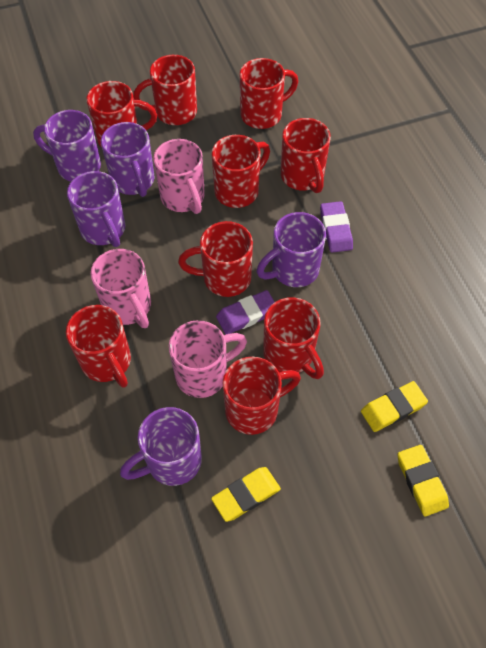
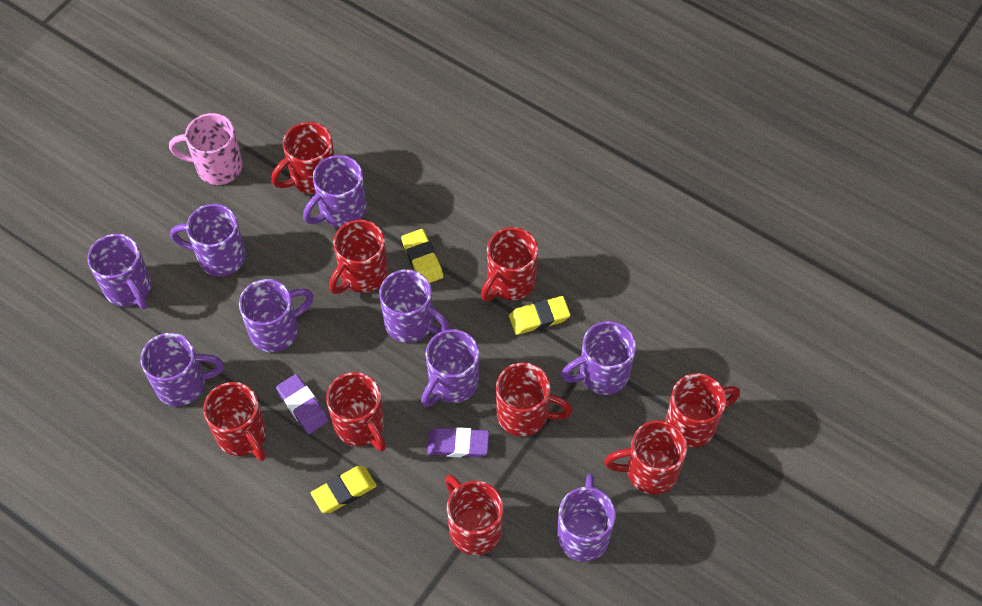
pink mug: 3 -> 1
purple mug: 5 -> 9

